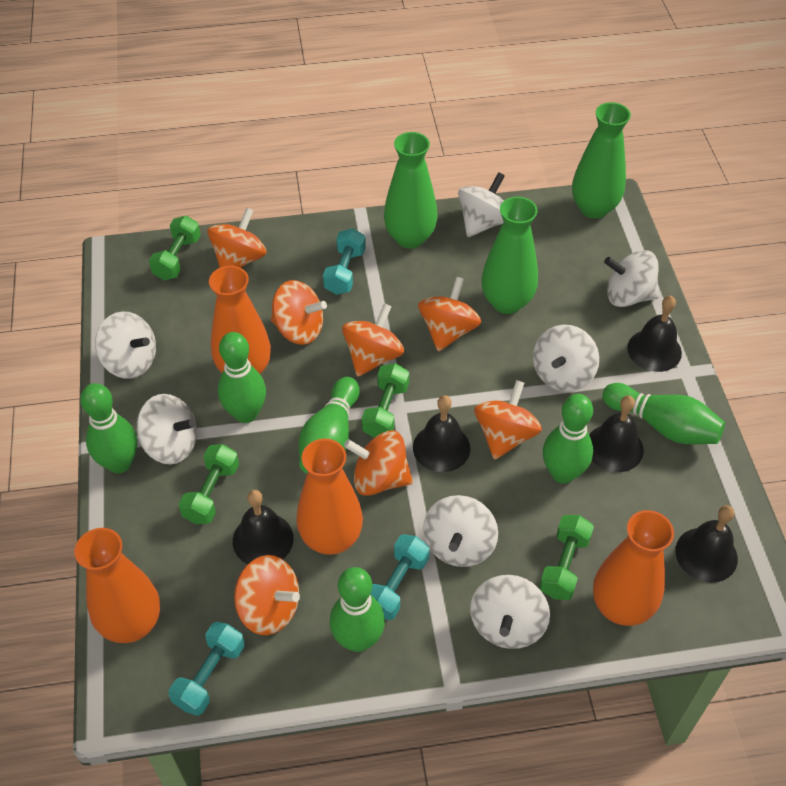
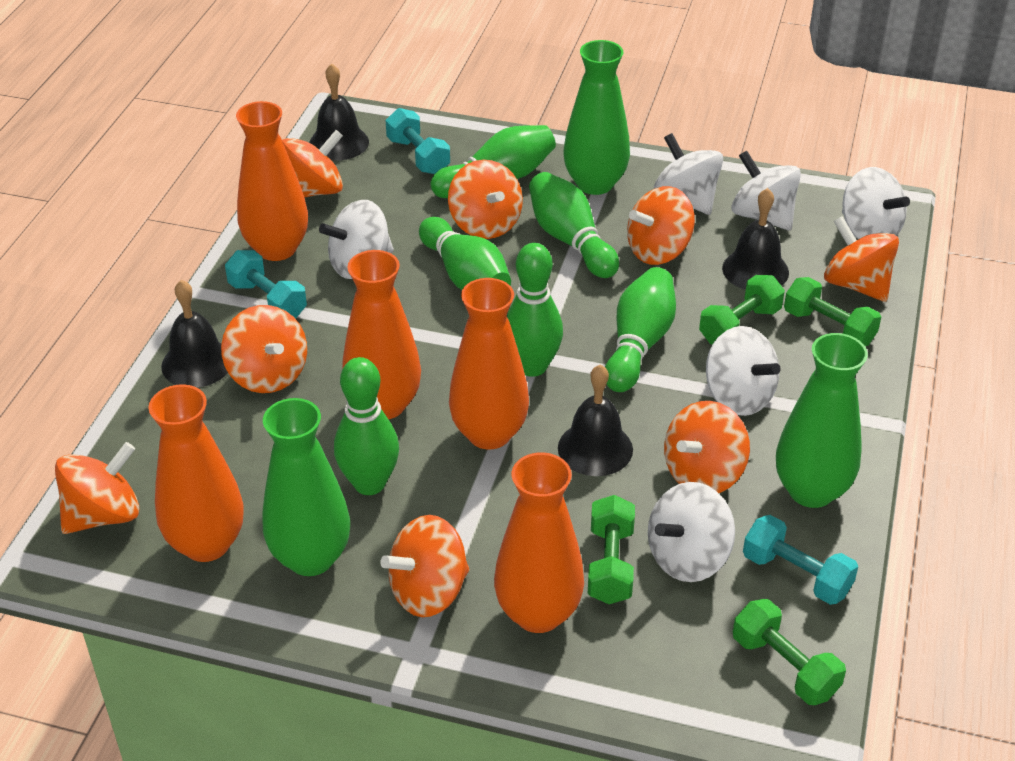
black bell: 5 -> 4
orange spinning top: 7 -> 8
orange vase: 4 -> 5
white spinning top: 7 -> 6

